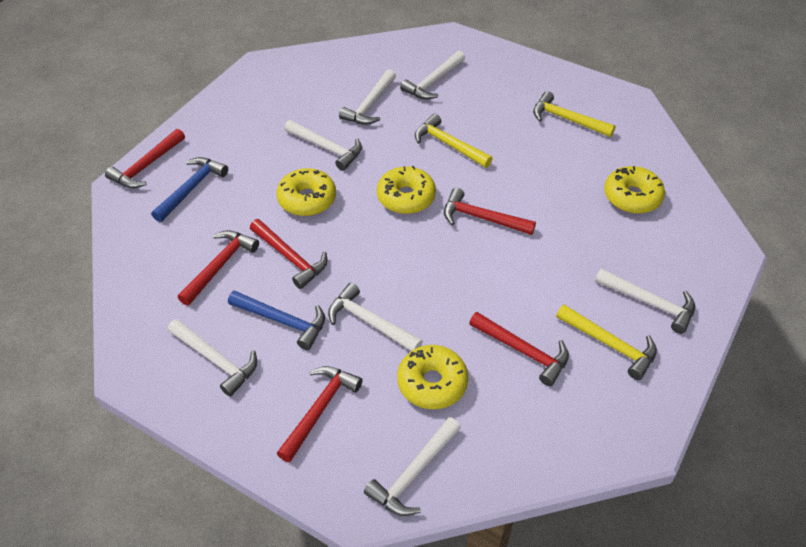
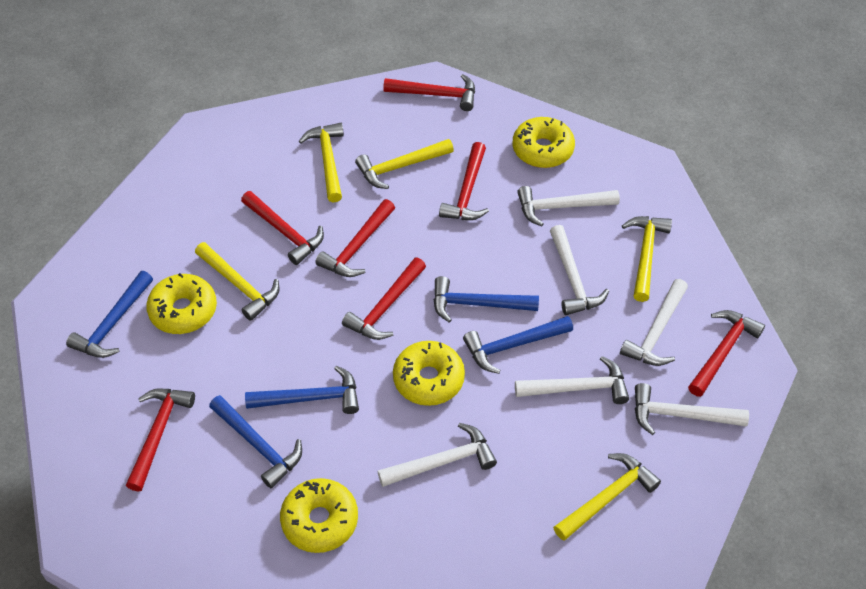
blue hammer: 2 -> 5
red hammer: 6 -> 7
white hammer: 7 -> 6
yellow hammer: 3 -> 5

